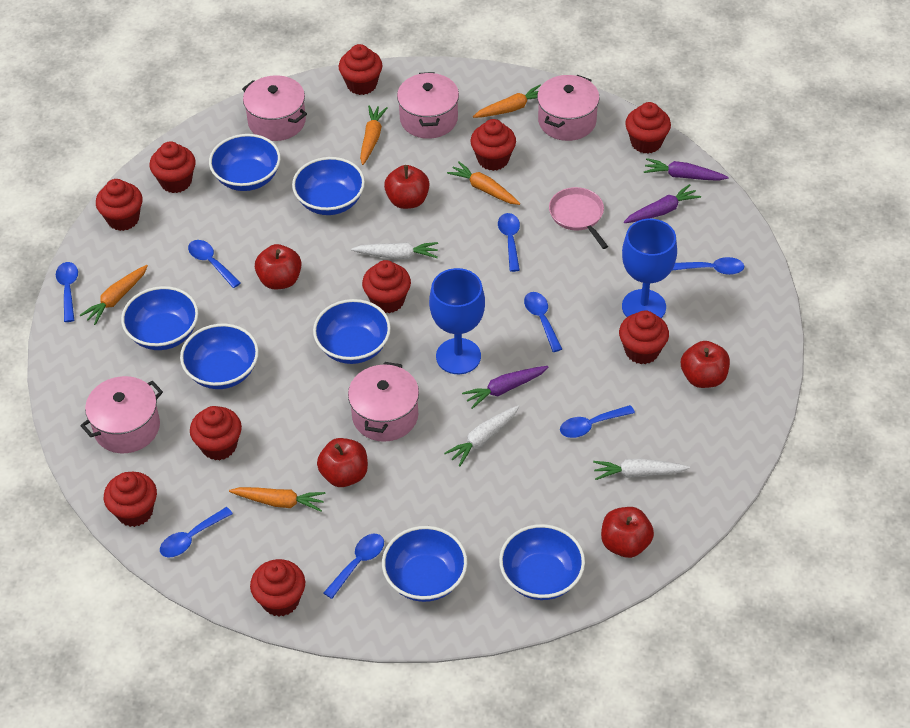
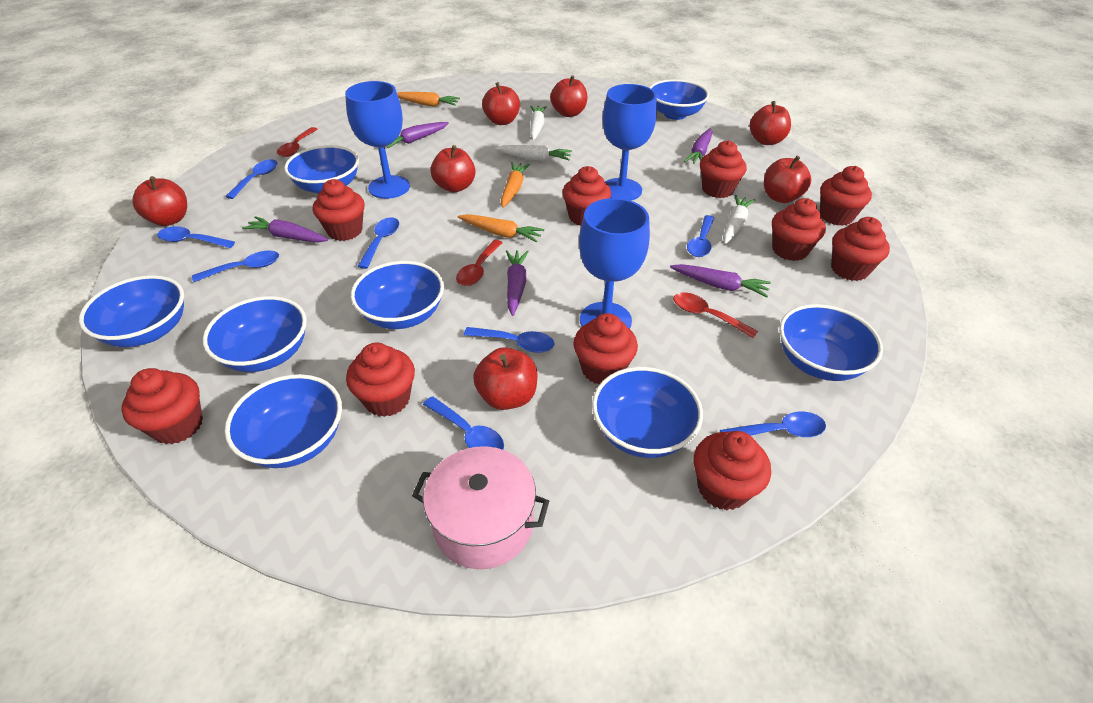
blue bowl: 7 -> 8
blue goblet: 2 -> 3
orange carrot: 5 -> 3
pink pan: 1 -> 0
pink pot: 5 -> 1
purple carrot: 3 -> 5
red apple: 5 -> 7
red spoon: 0 -> 3

